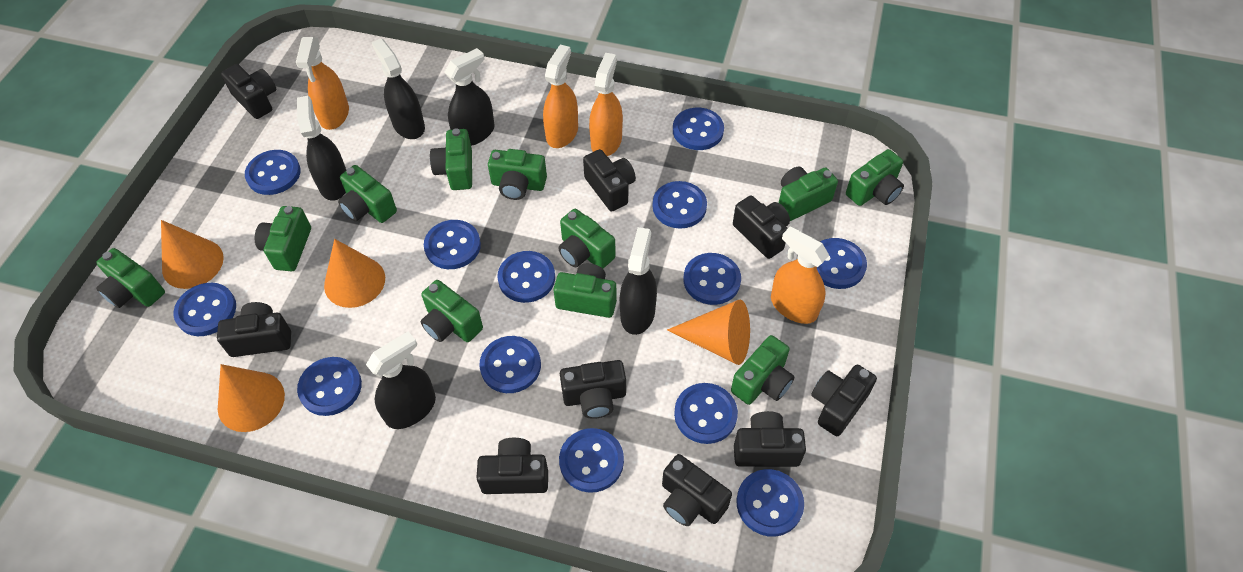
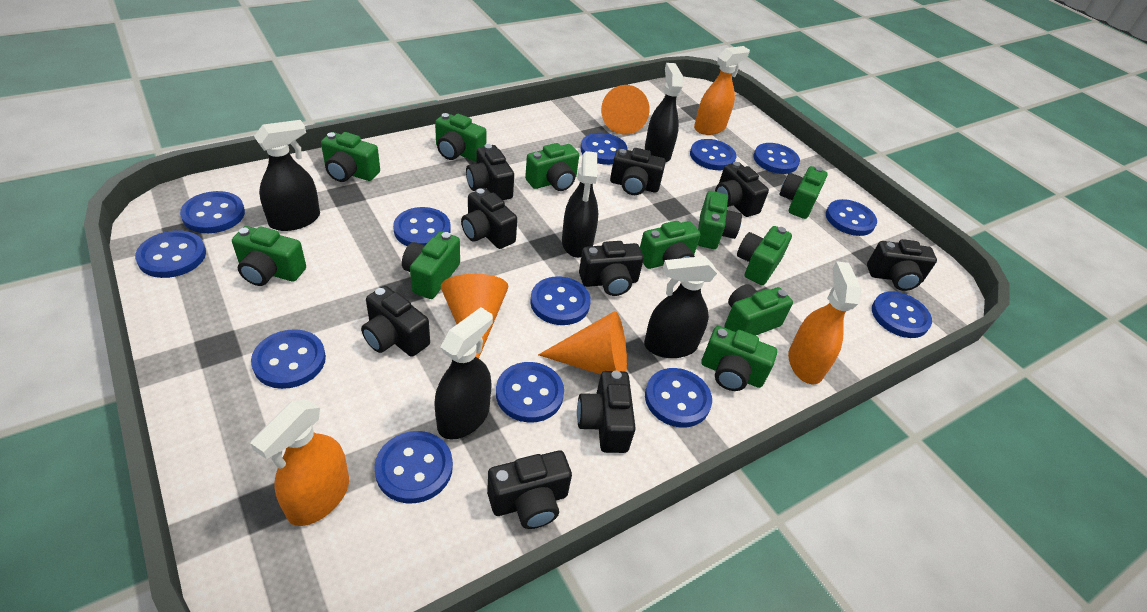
orange cone: 4 -> 3
orange spray bottle: 4 -> 3

